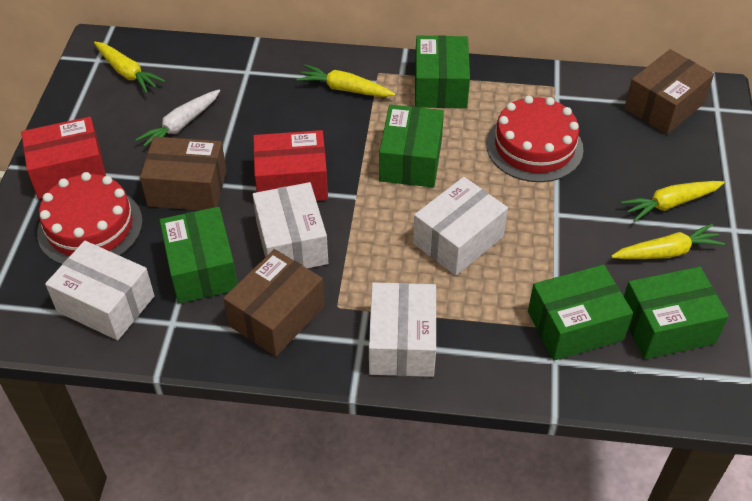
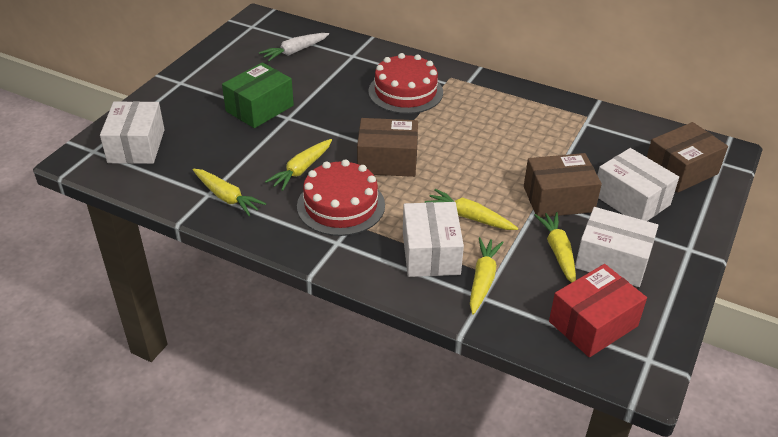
green box: 5 -> 1
red box: 2 -> 1
yellow carrot: 4 -> 5

